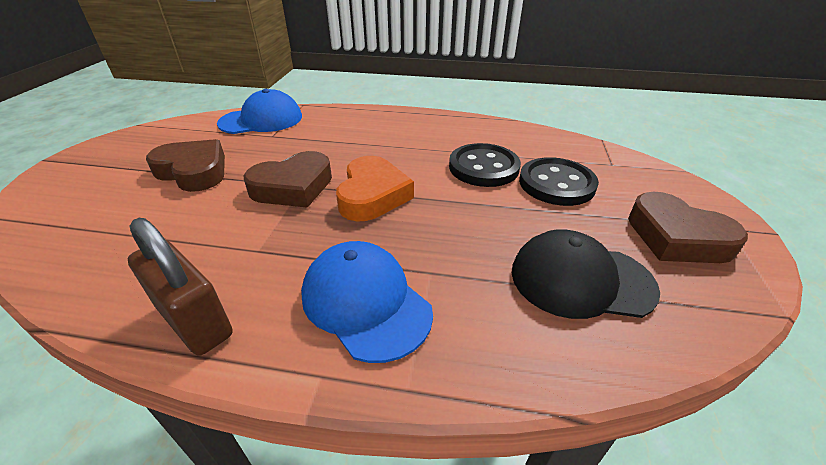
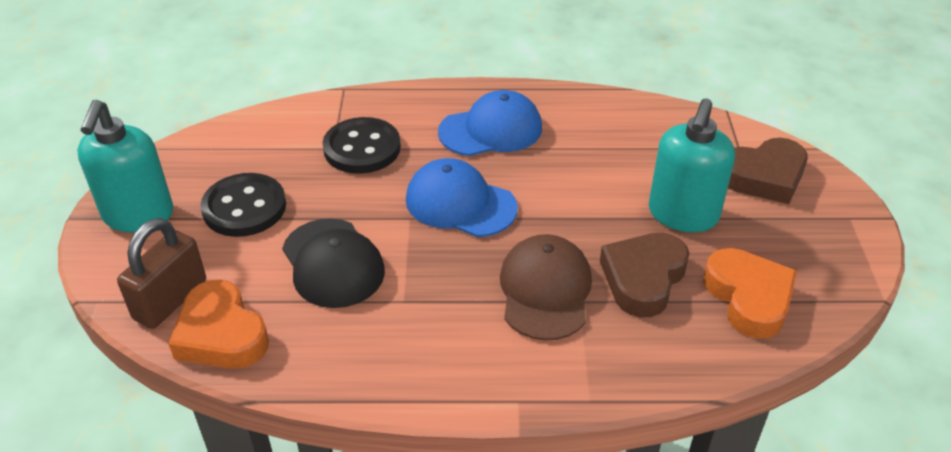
brown cap: 0 -> 1
brown heart: 3 -> 2
orange heart: 1 -> 2
turquoise soap dispenser: 0 -> 2

